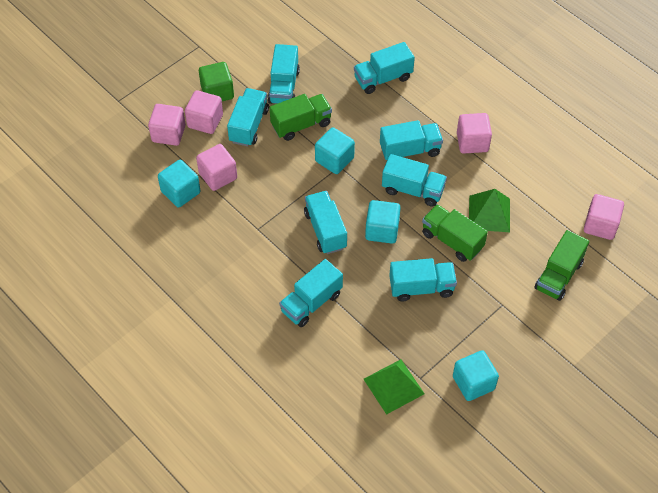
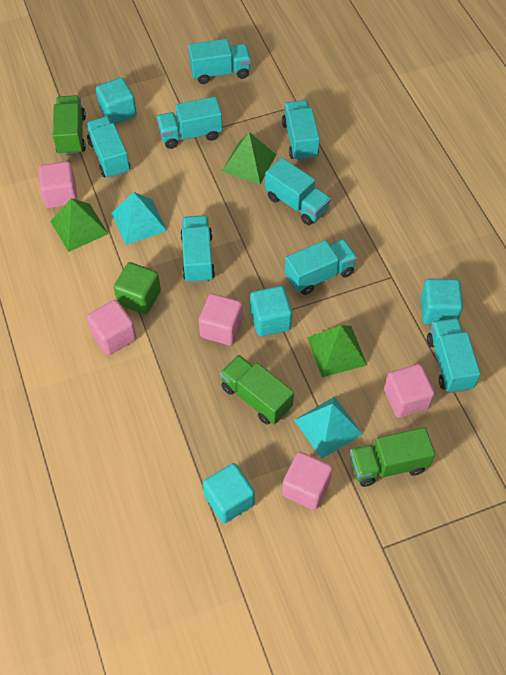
green pyramid: 2 -> 3
turquoise pyramid: 0 -> 2

